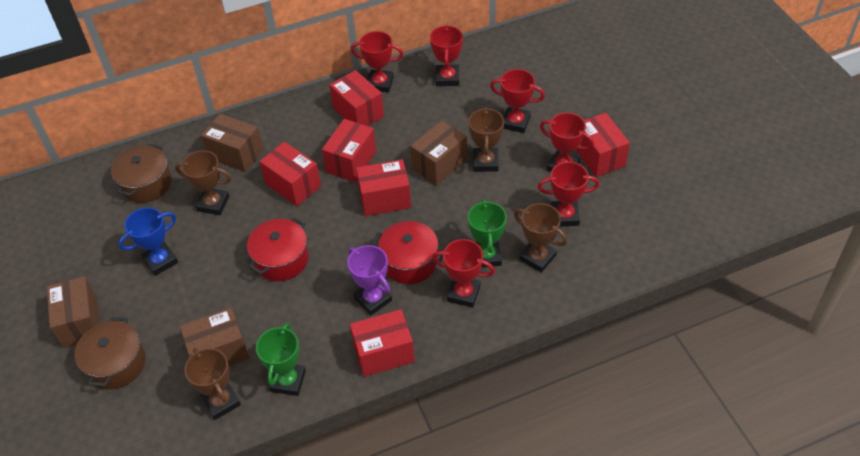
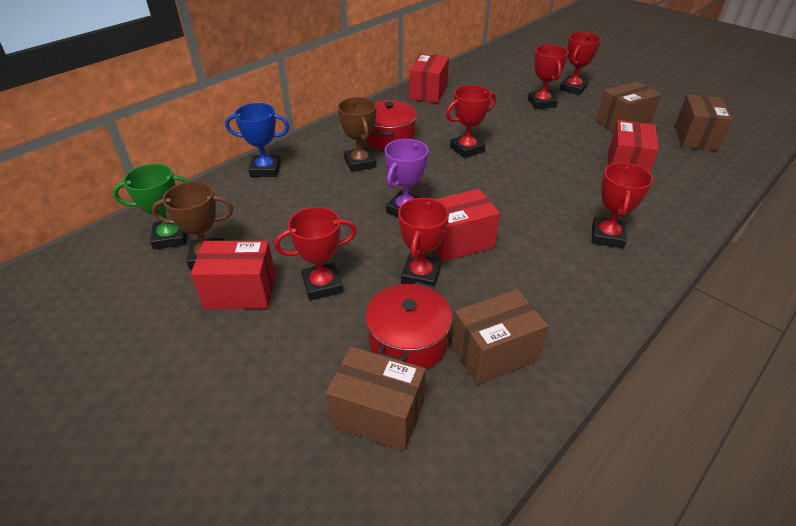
brown pot: 2 -> 0
brown trophy: 4 -> 2
green trophy: 2 -> 1
red box: 6 -> 4

